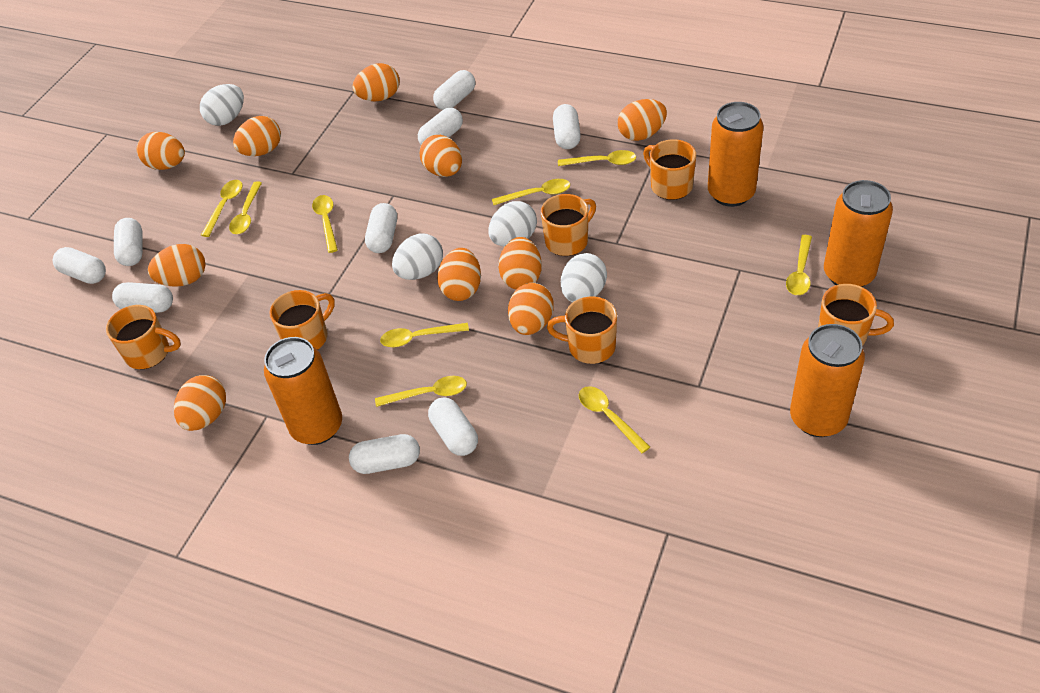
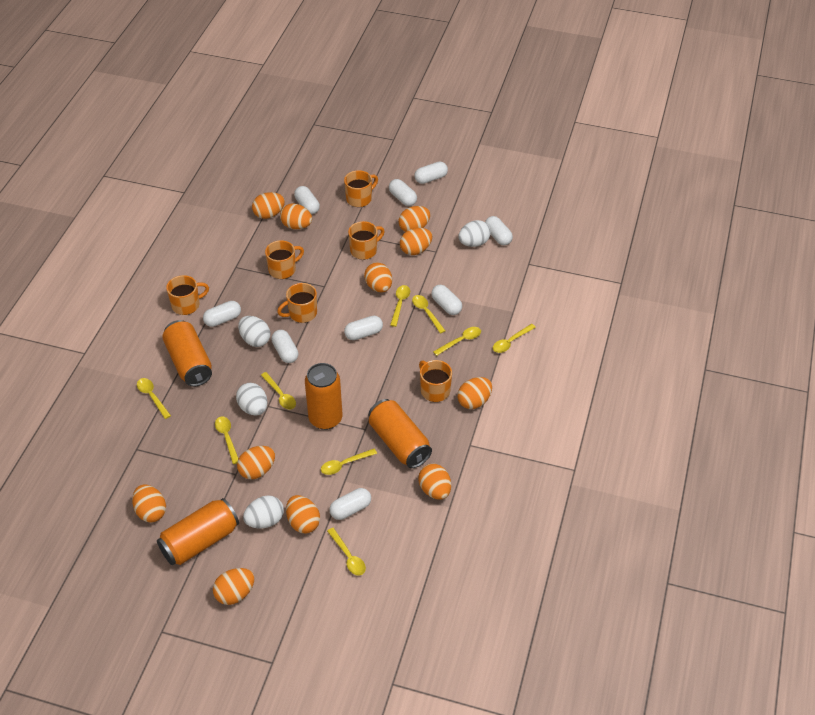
orange egg: 10 -> 11

